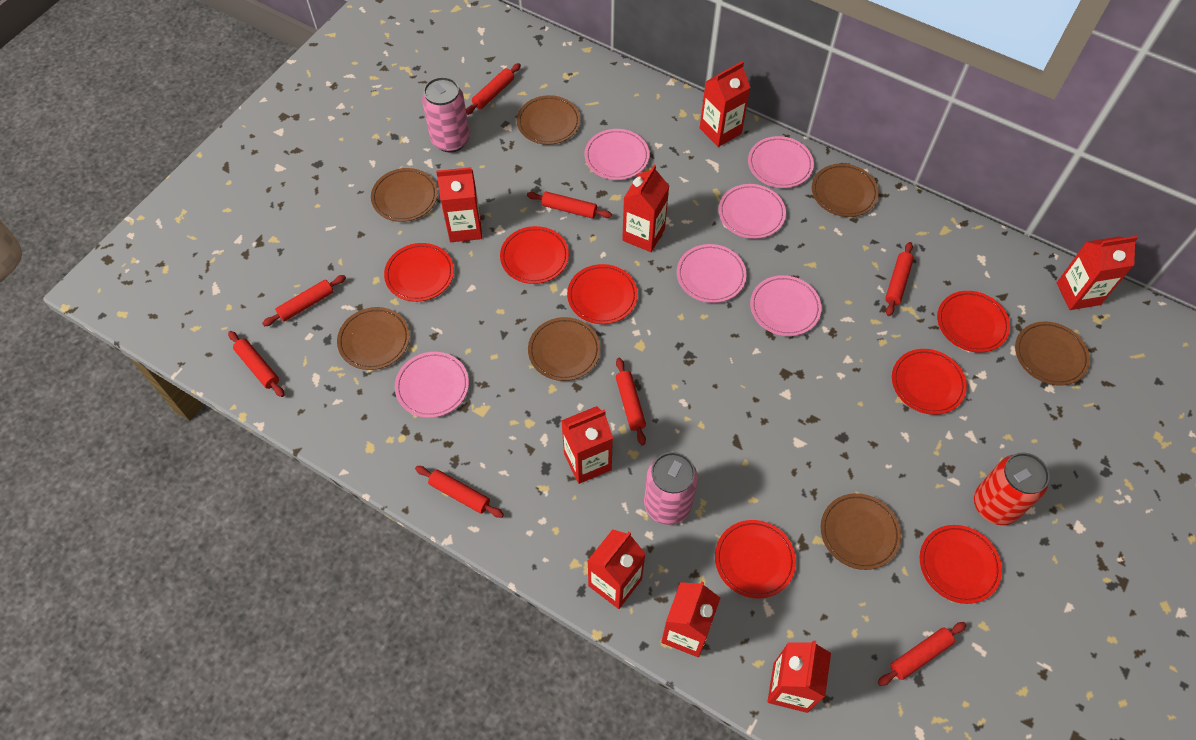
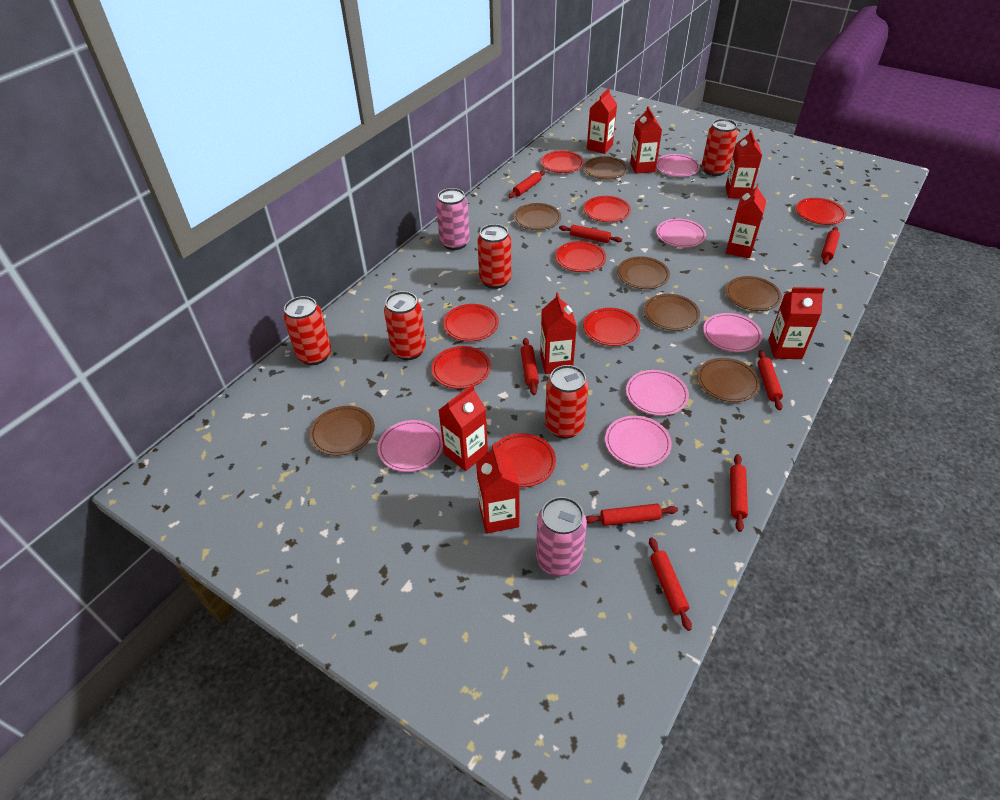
red can: 1 -> 5
red plate: 7 -> 8

